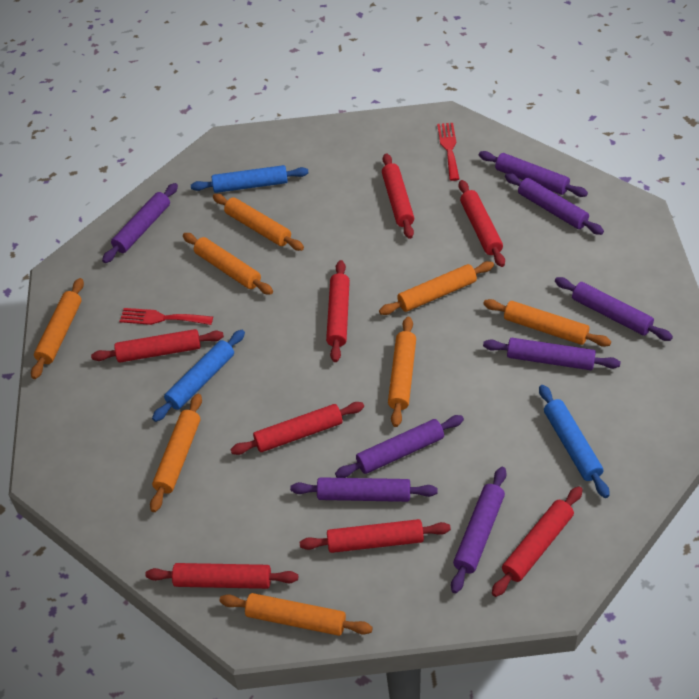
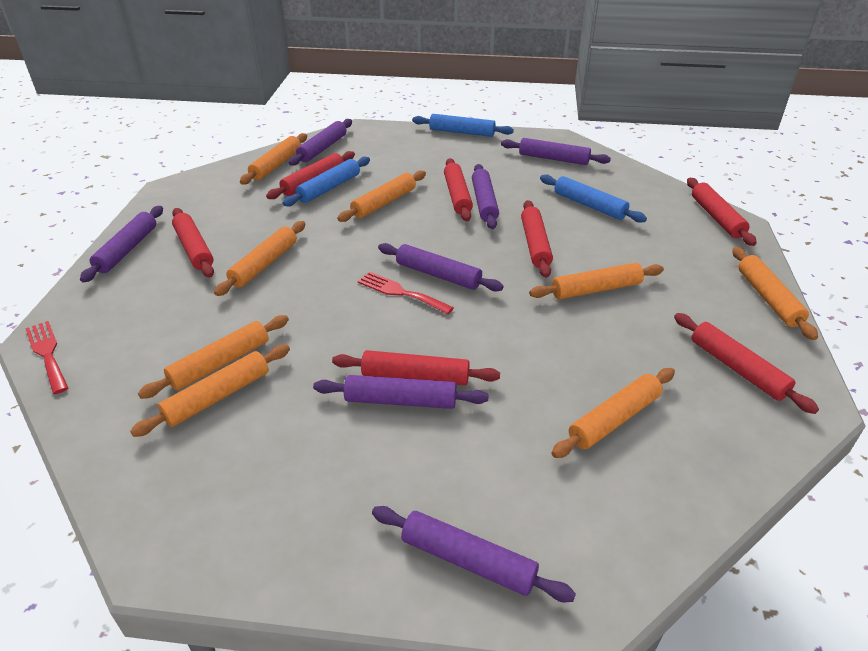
purple rolling pin: 8 -> 7
red rolling pin: 8 -> 7

